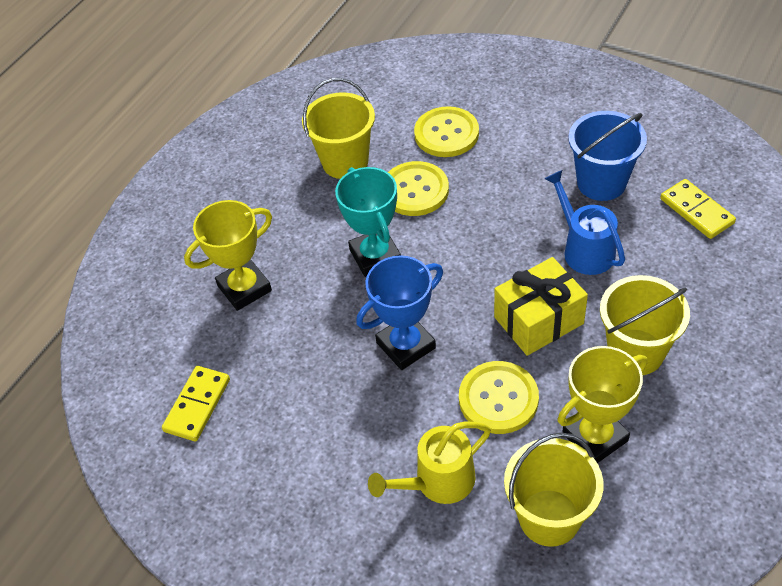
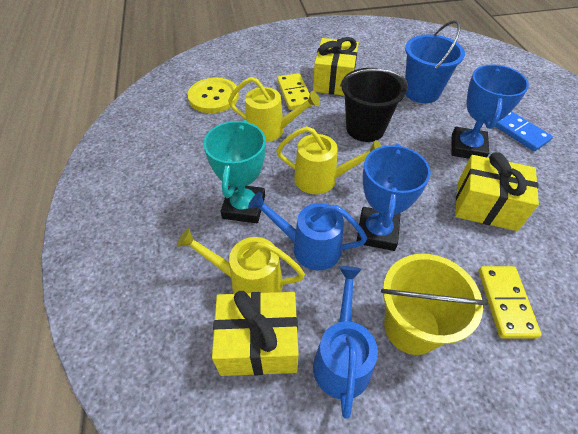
black bucket: 0 -> 1
blue domino: 0 -> 1
blue trophy: 1 -> 2
blue watering can: 1 -> 2
yellow bucket: 3 -> 1
yellow button: 3 -> 1
yellow gift: 1 -> 3
yellow trophy: 2 -> 0
yellow watering can: 1 -> 3

